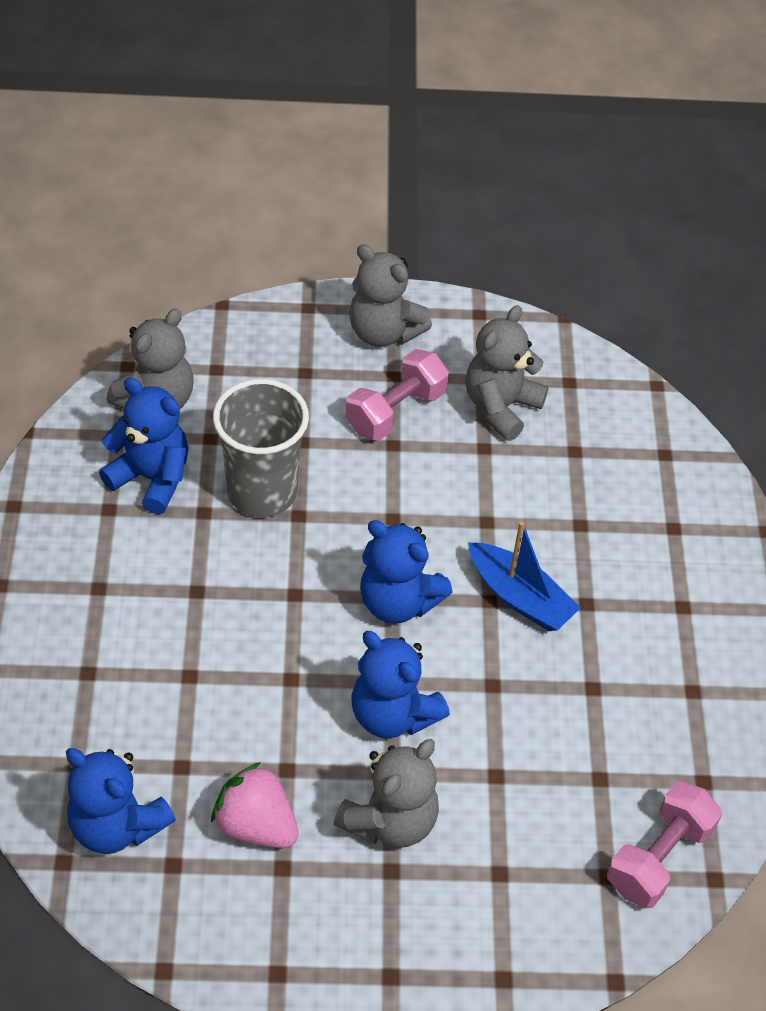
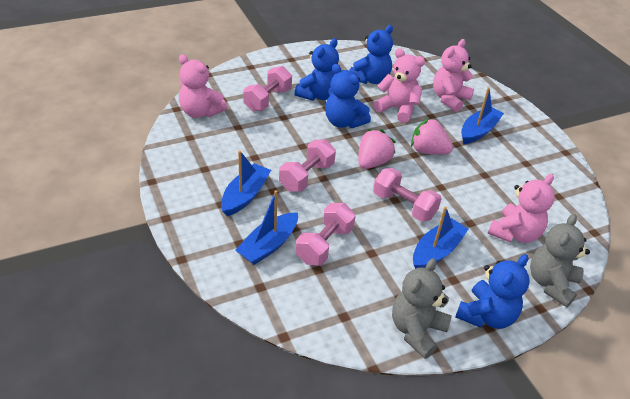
blue boat: 1 -> 4
grey cup: 1 -> 0
grey teddy bear: 4 -> 2
pink dumbbell: 2 -> 4
pink strawberry: 1 -> 2
pink teddy bear: 0 -> 4

